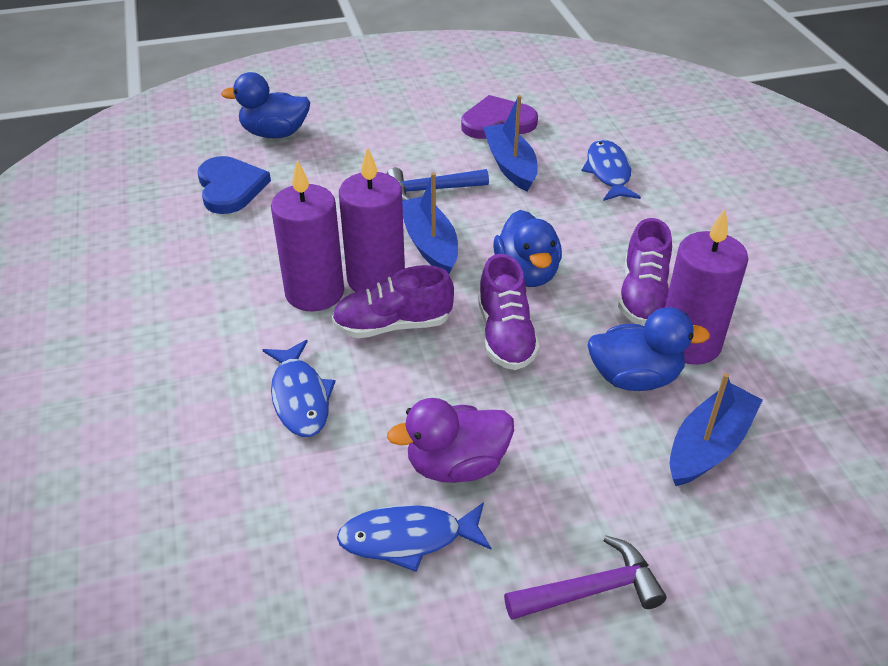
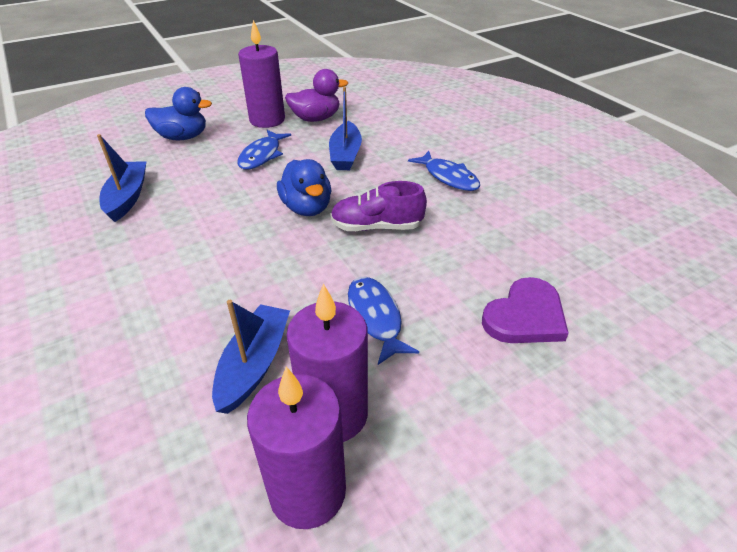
blue duck: 3 -> 2
blue hammer: 1 -> 0
blue heart: 1 -> 0
purple hammer: 1 -> 0
purple shoe: 3 -> 1

